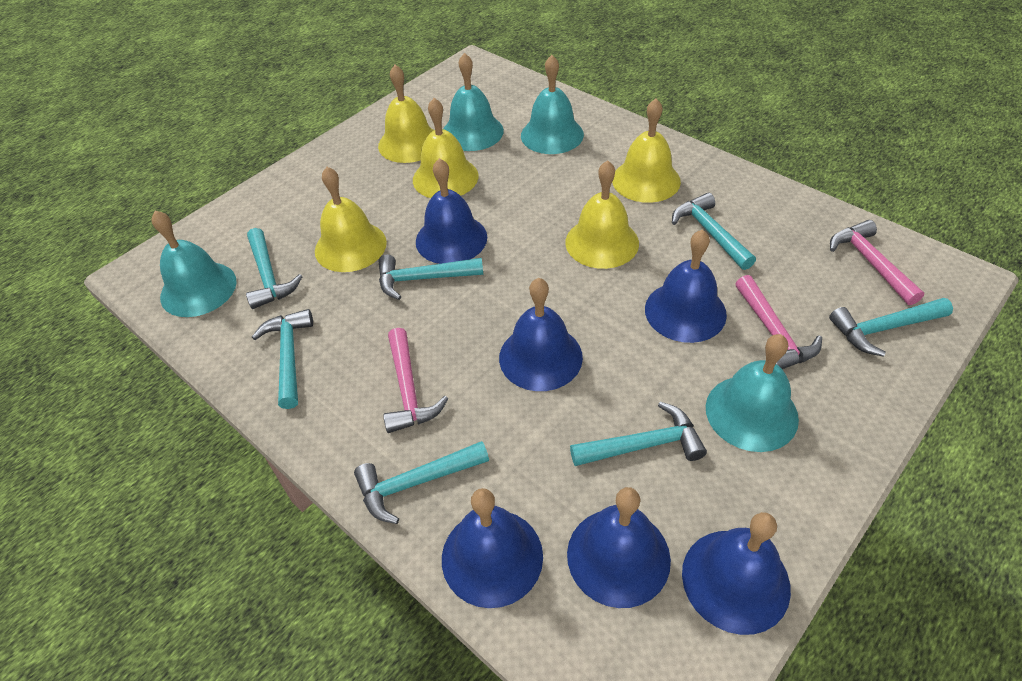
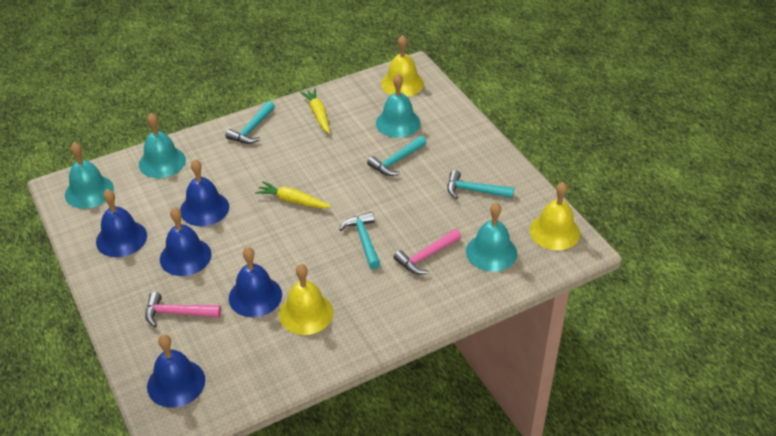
blue bell: 6 -> 5
pink hammer: 3 -> 2
turquoise hammer: 7 -> 4
yellow bell: 5 -> 3
yellow carrot: 0 -> 2

